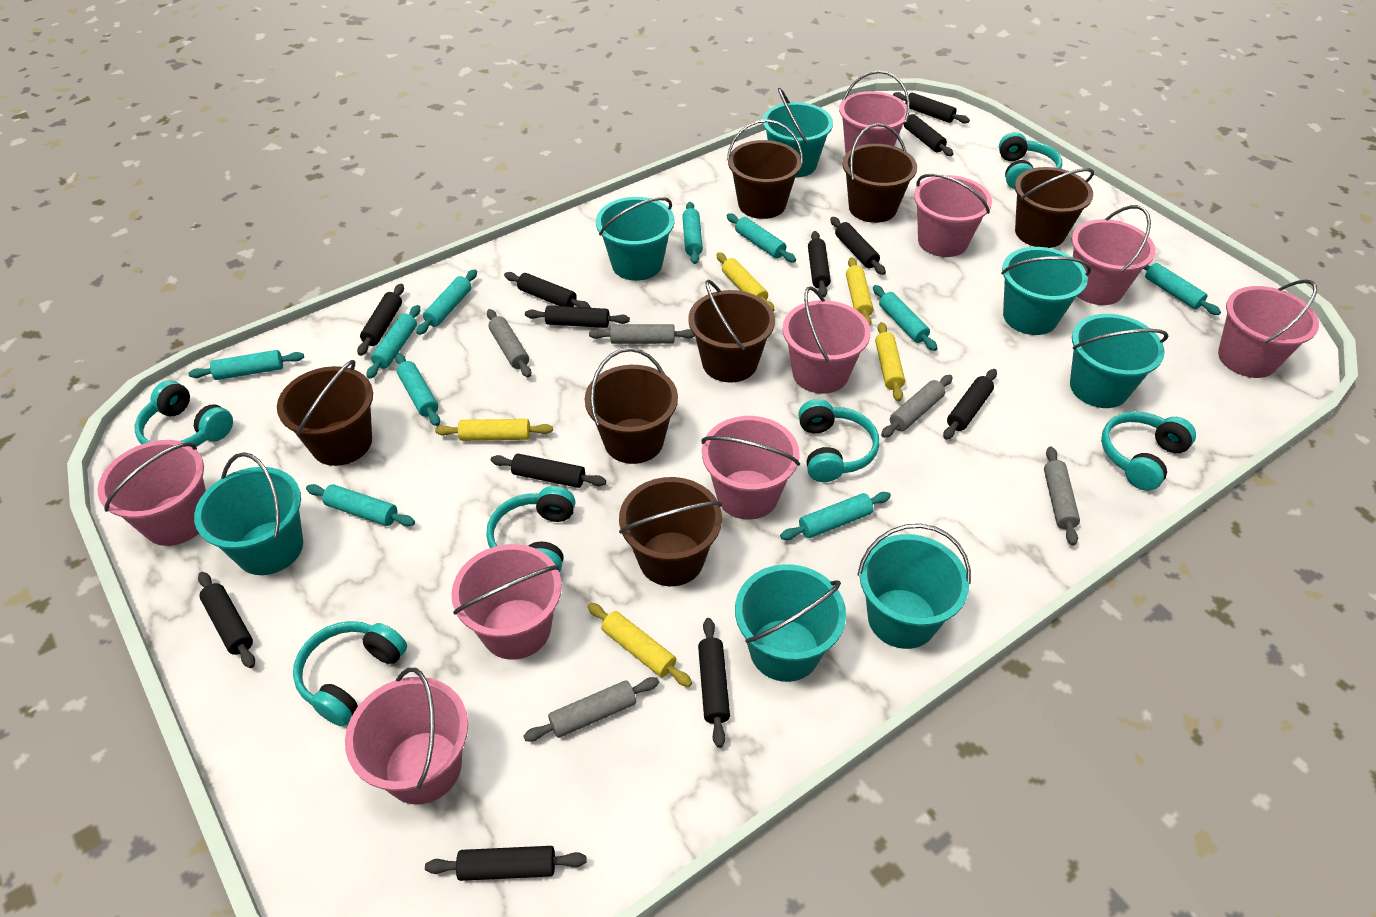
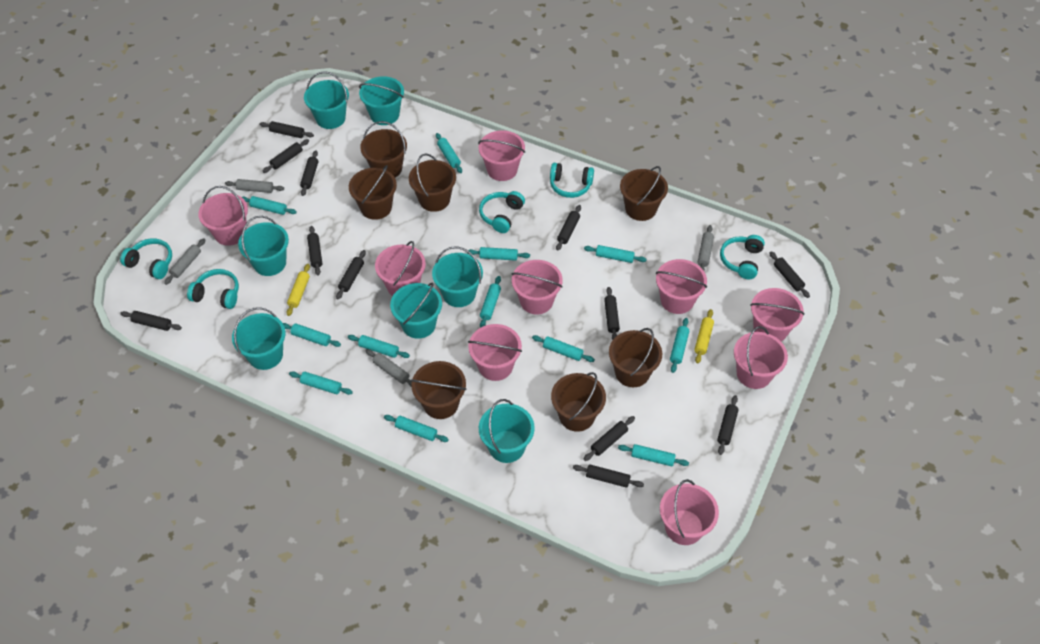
grey rolling pin: 5 -> 4
turquoise headphones: 6 -> 5
turquoise rolling pin: 10 -> 12
yellow rolling pin: 5 -> 2

